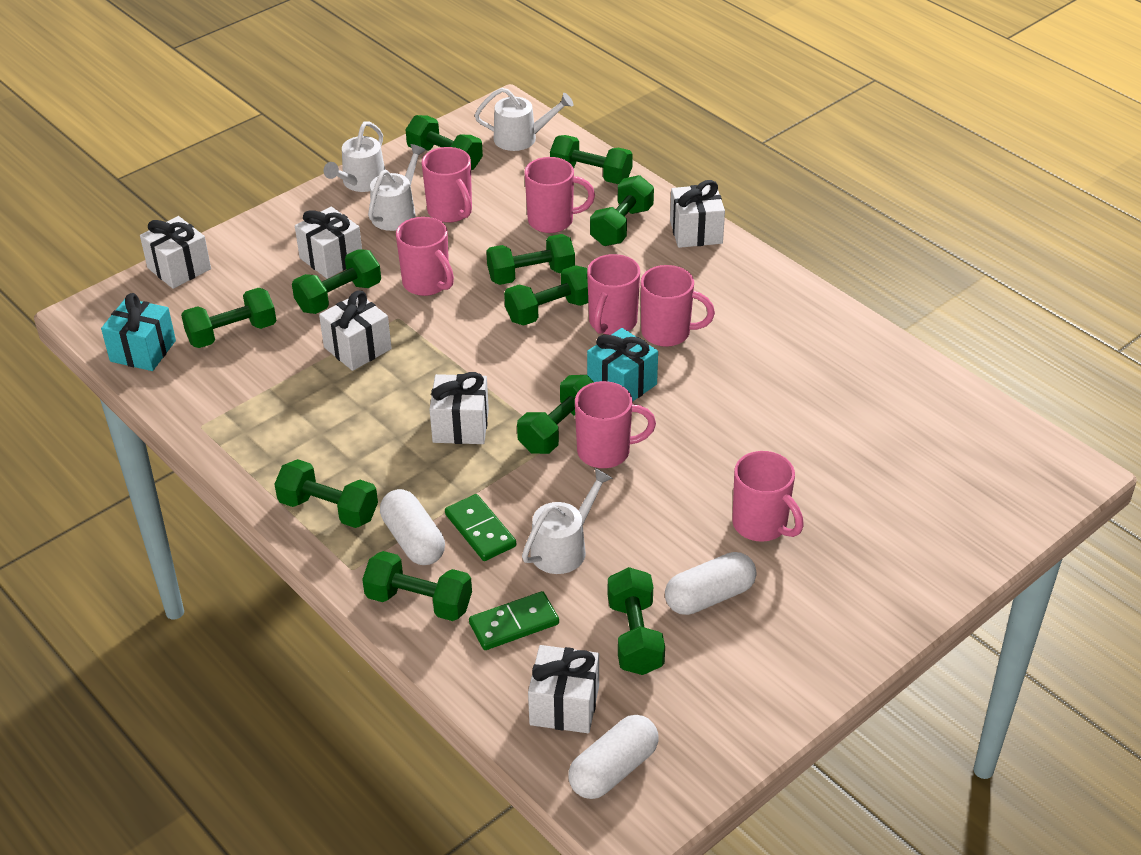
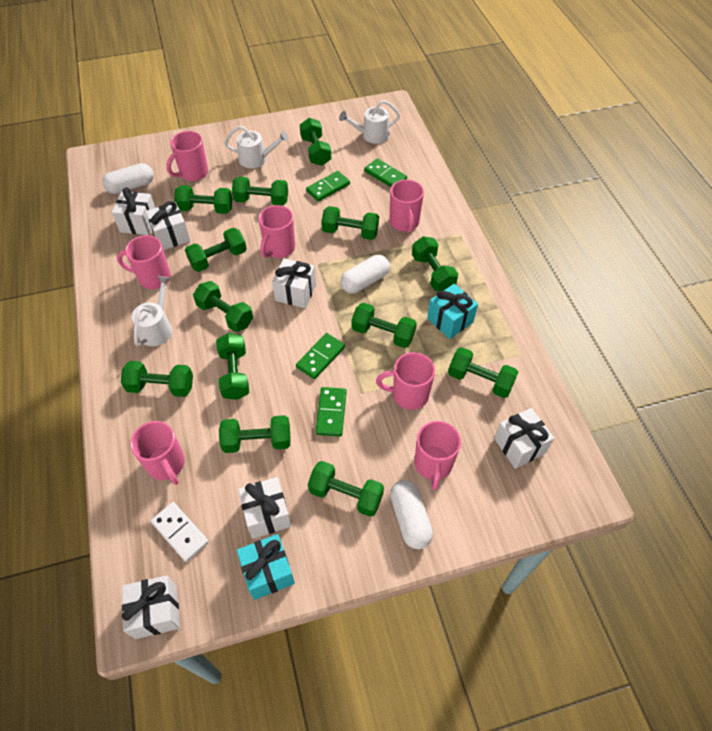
green domino: 2 -> 4
green dumbbell: 11 -> 13
white domino: 0 -> 1
white watering can: 4 -> 3

